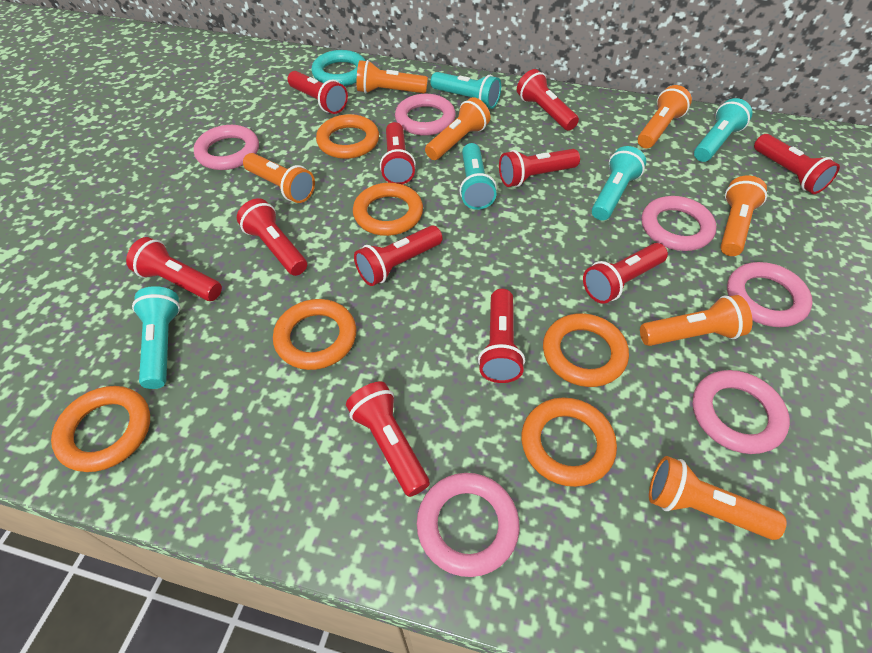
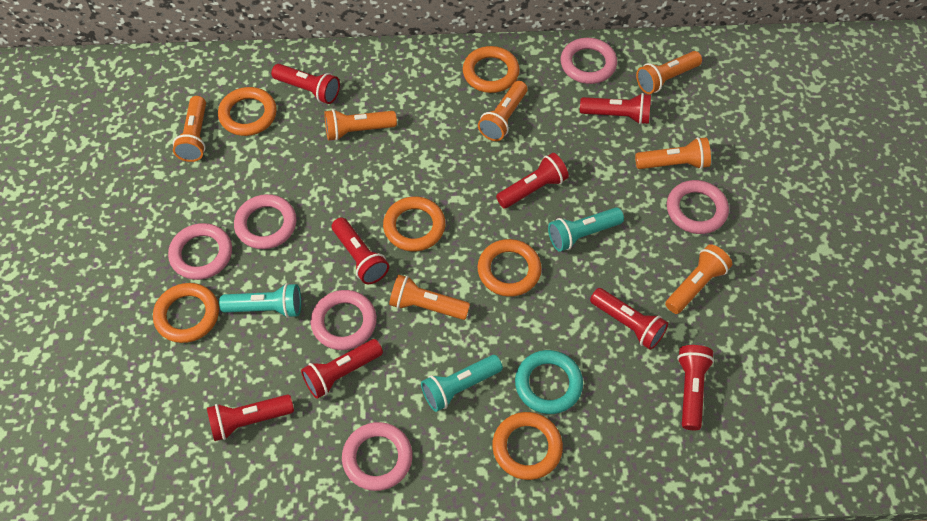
red flashlight: 11 -> 8
turquoise flashlight: 5 -> 3

